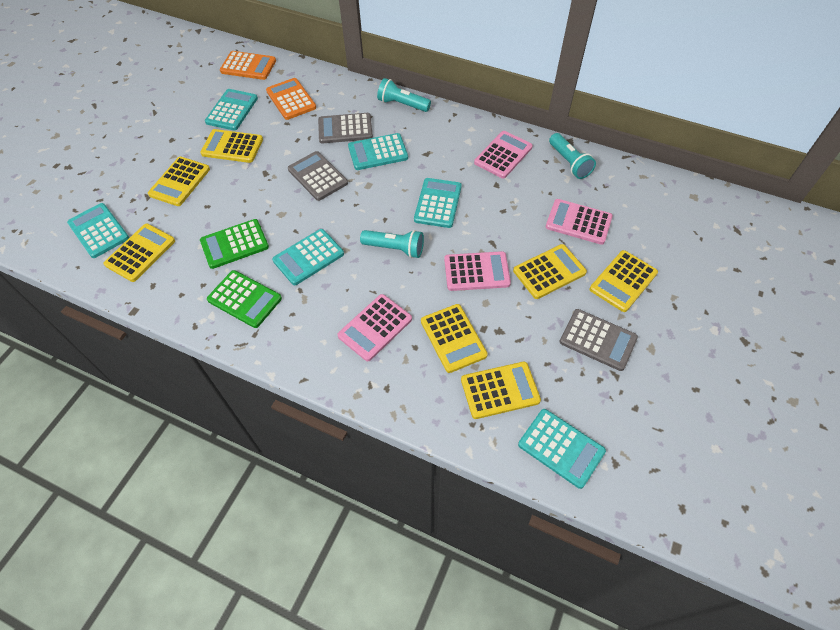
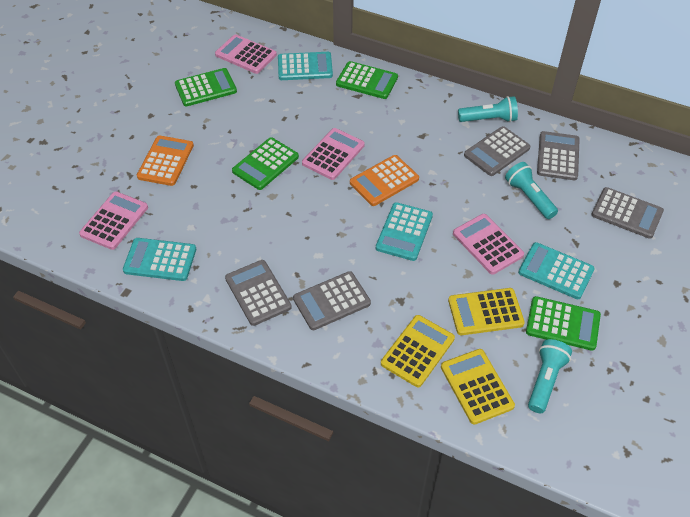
green calculator: 2 -> 4
grey calculator: 3 -> 5
turquoise calculator: 6 -> 4
yellow calculator: 7 -> 3

